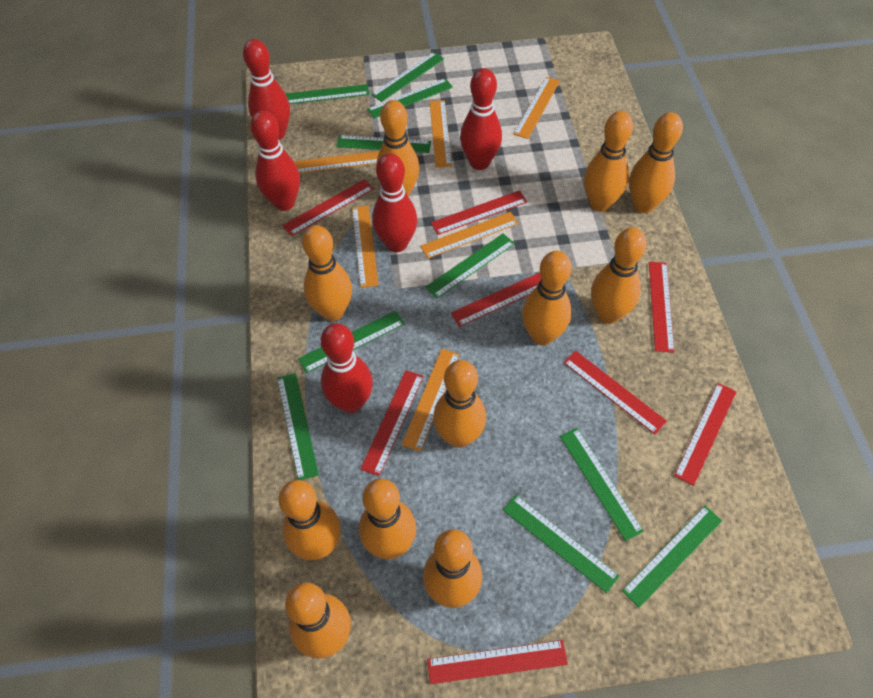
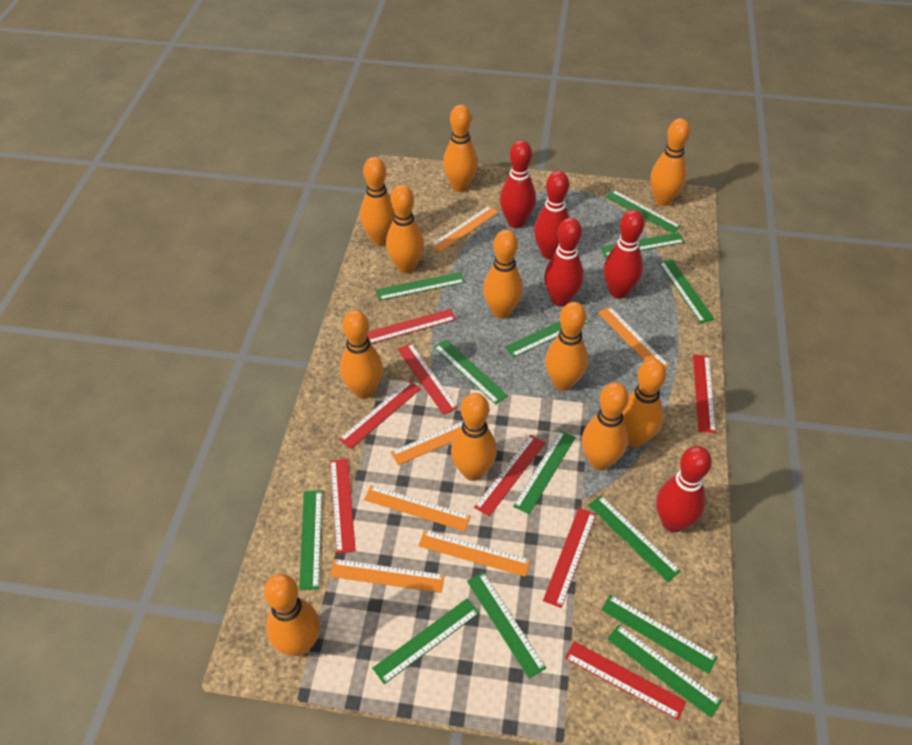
green ruler: 10 -> 13

